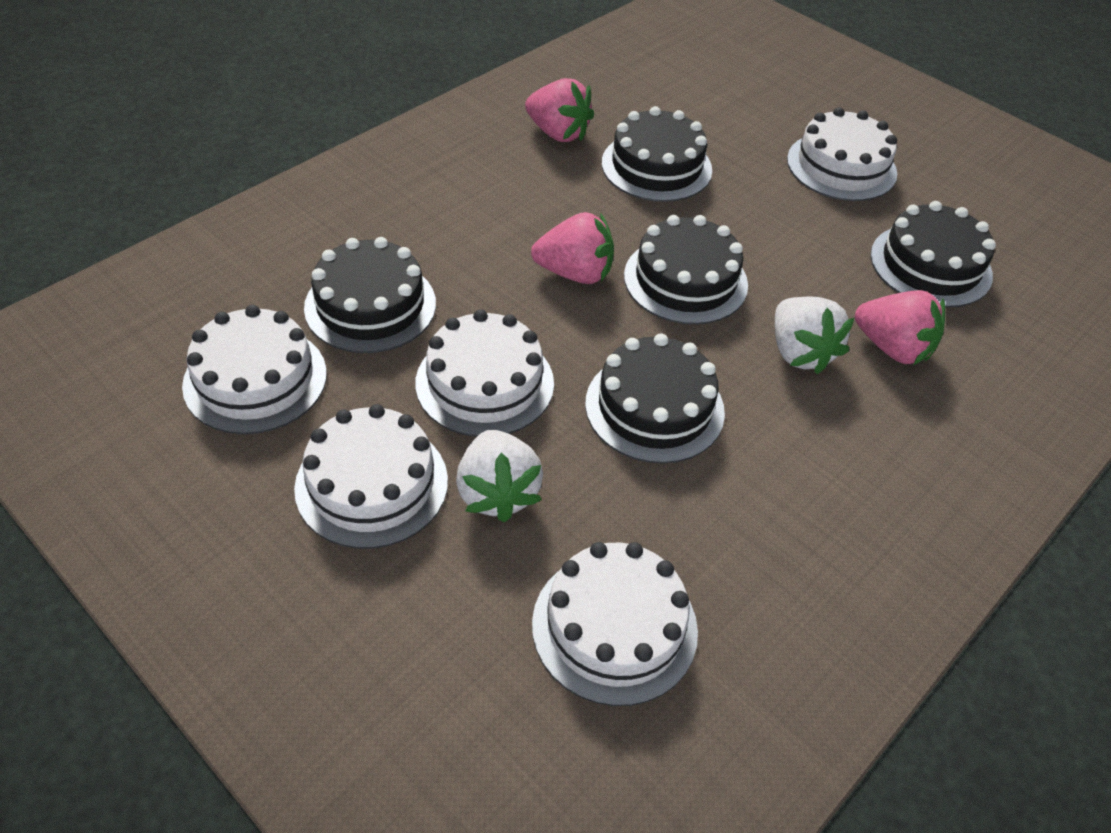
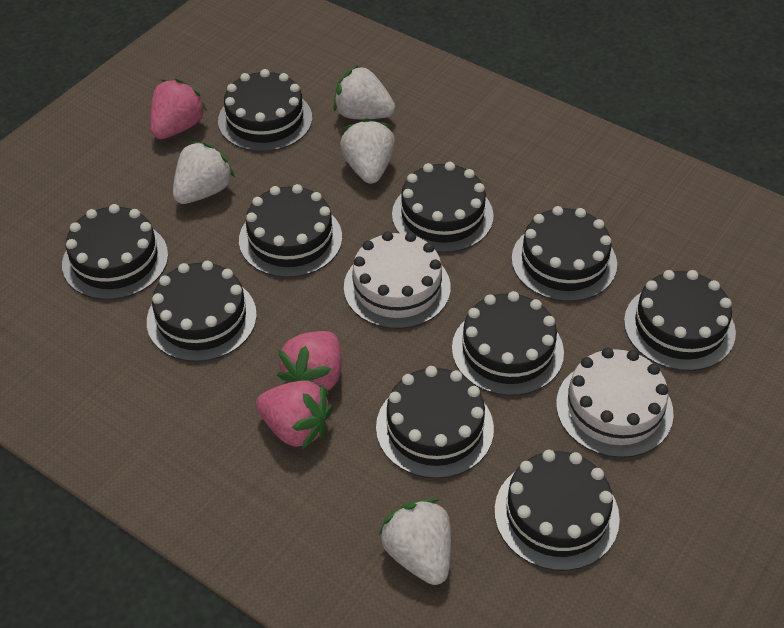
black cake: 5 -> 10
white cake: 5 -> 2
white strawberry: 2 -> 4

